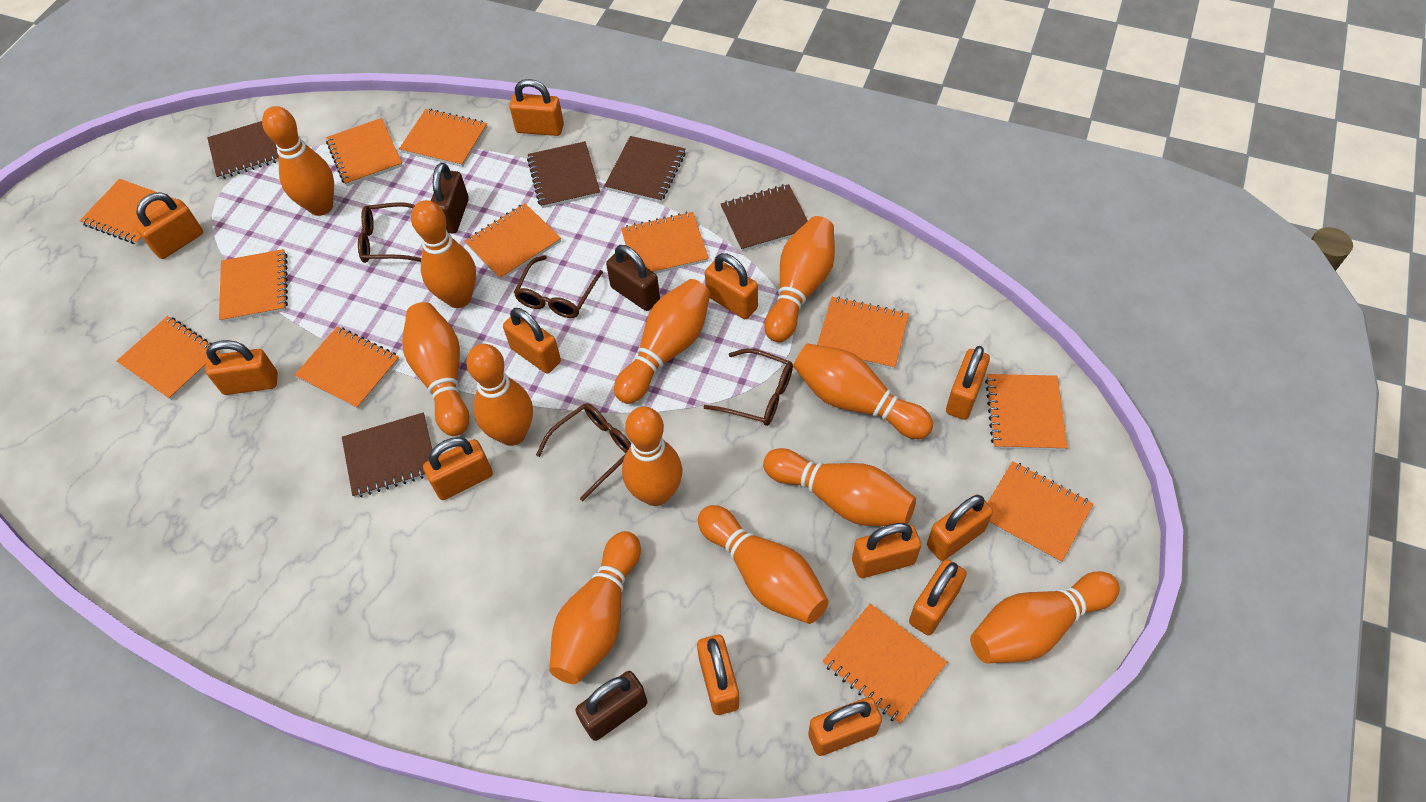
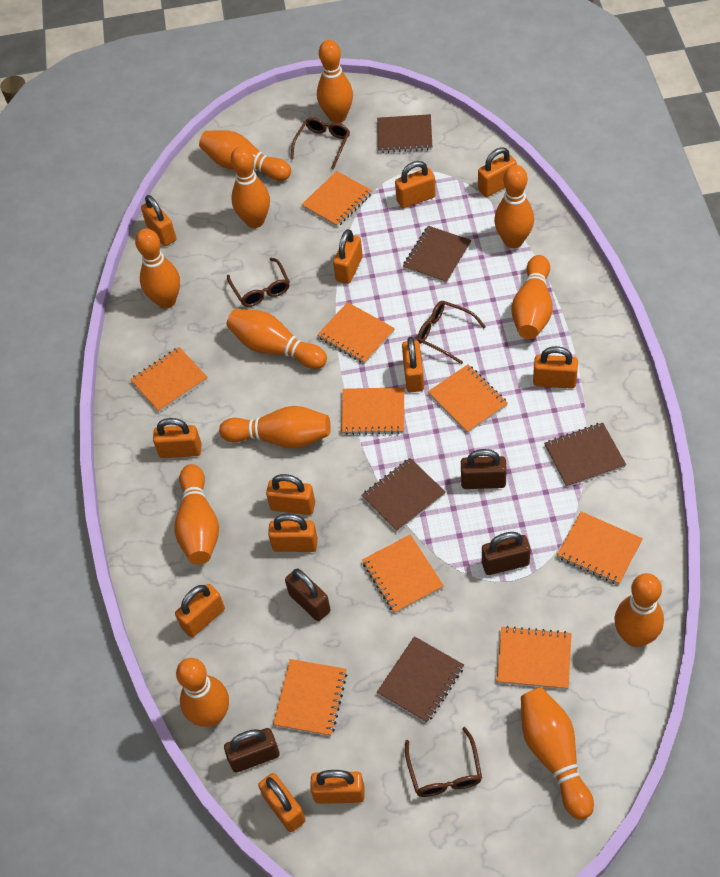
brown padlock: 3 -> 4
orange notebook: 12 -> 9

